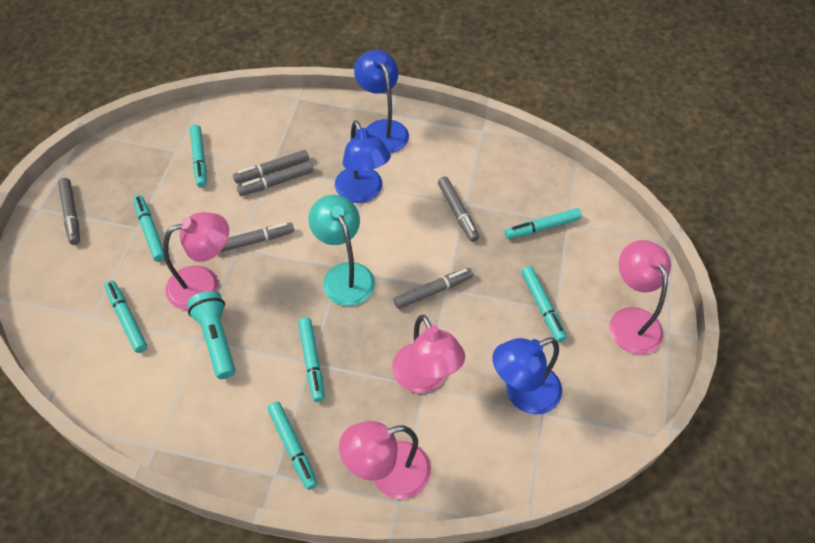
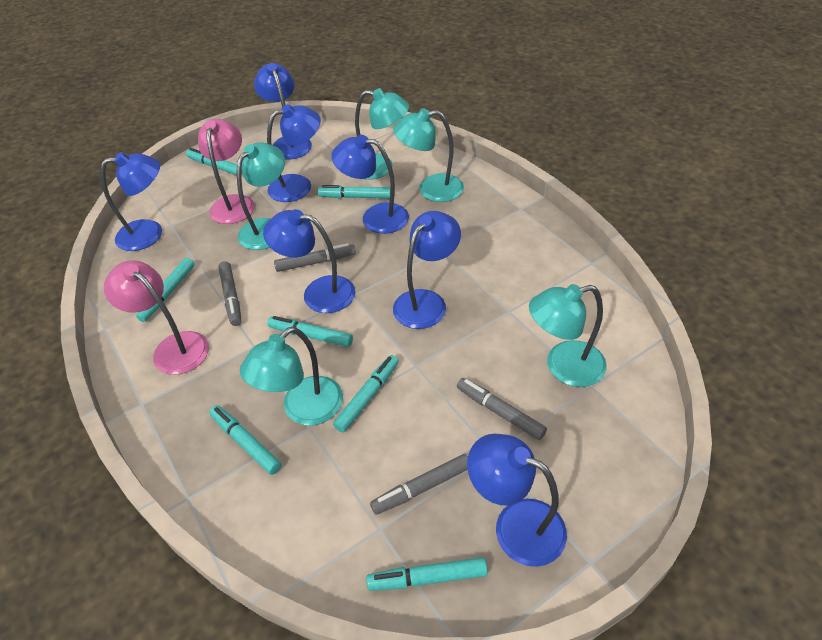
blue lamp: 3 -> 7
grey marker: 6 -> 4
pink lamp: 4 -> 2
turquoise flashlight: 1 -> 0
turquoise lamp: 1 -> 5

